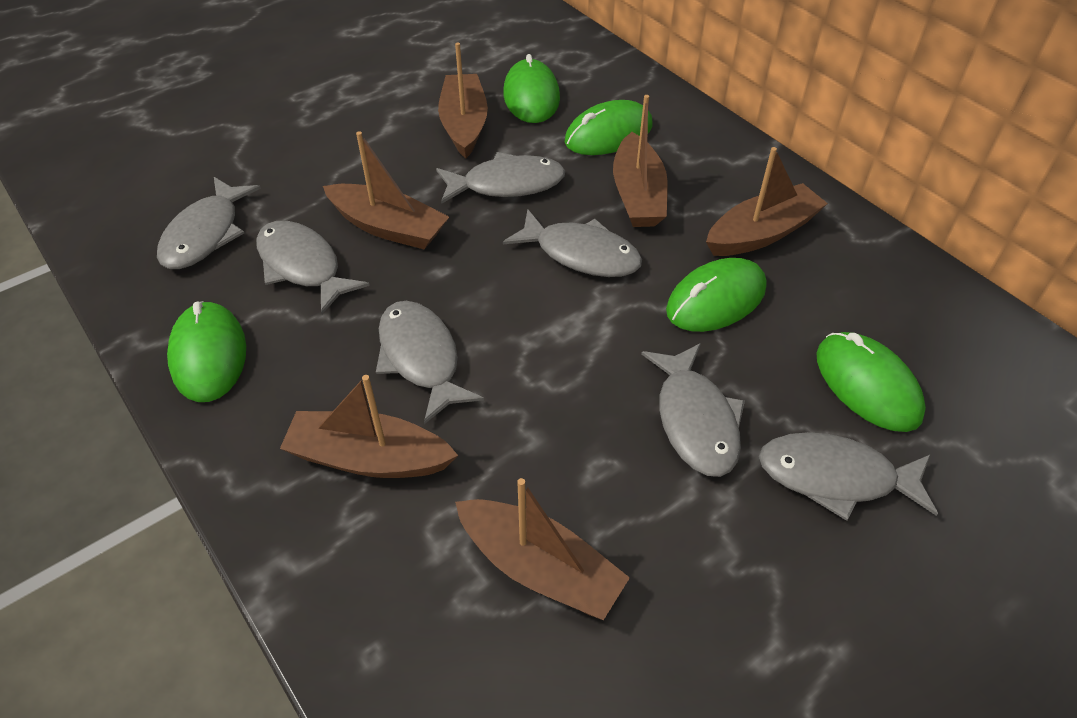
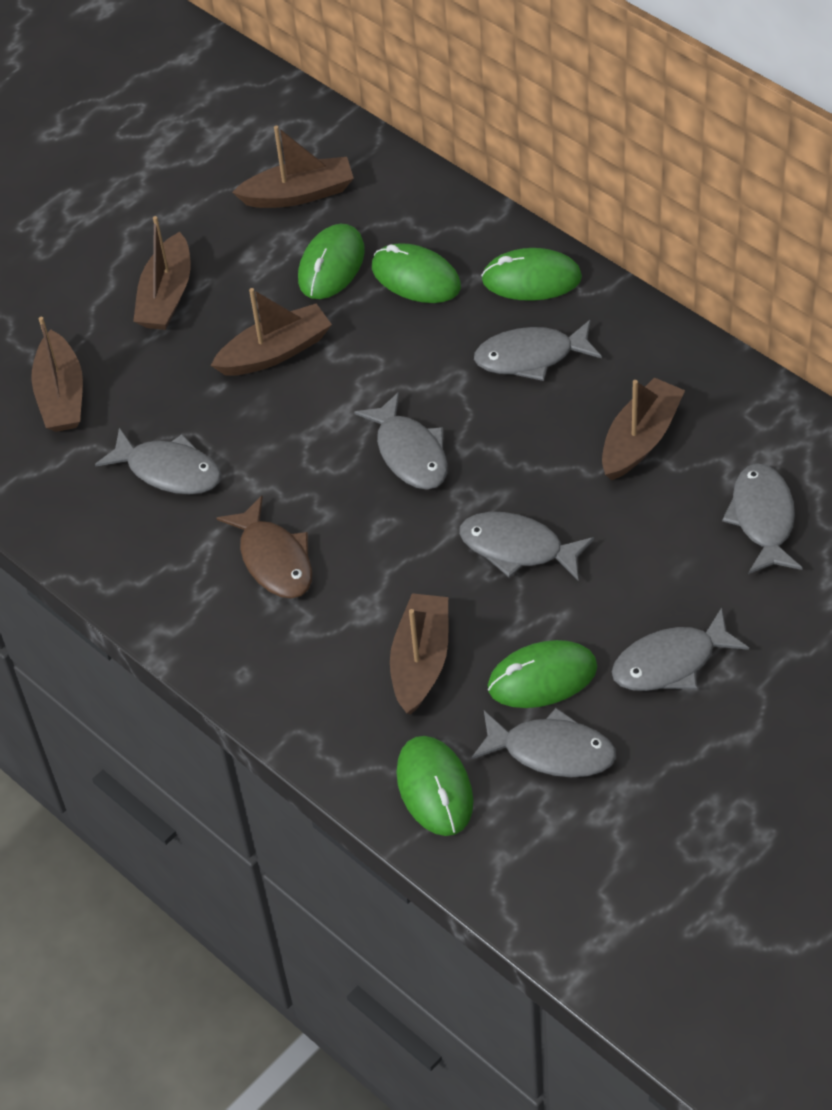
brown fish: 0 -> 1

